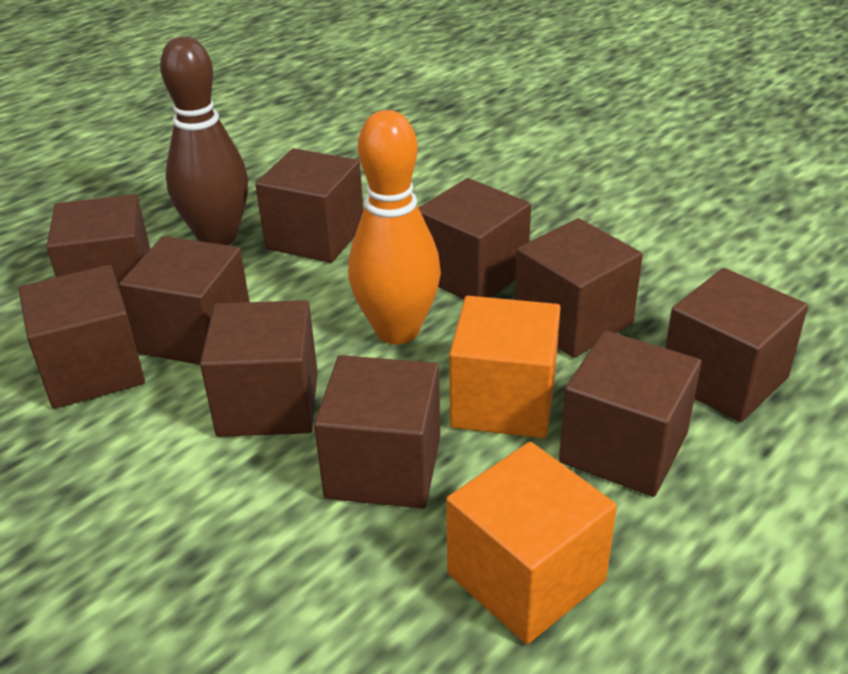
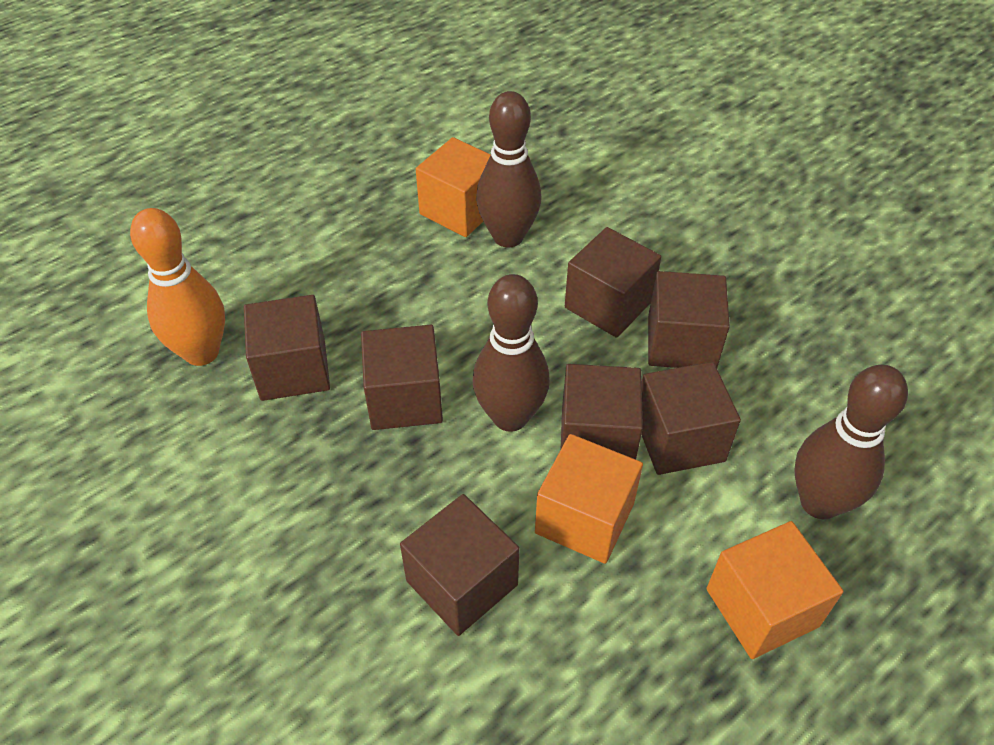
brown bowling pin: 1 -> 3
brown cube: 10 -> 7
orange cube: 2 -> 3

